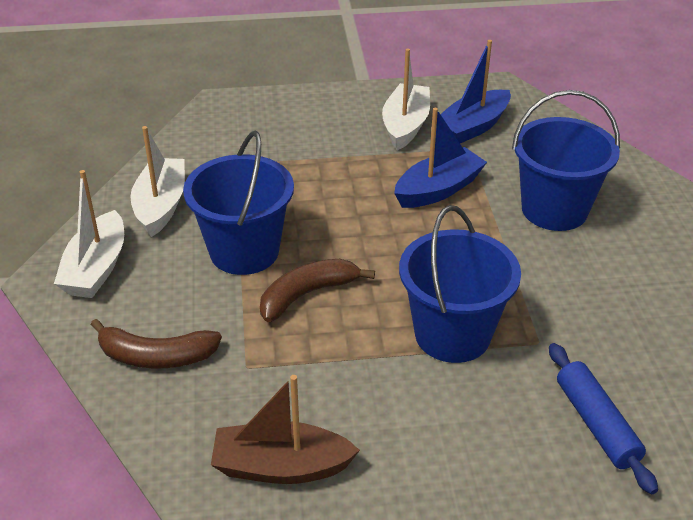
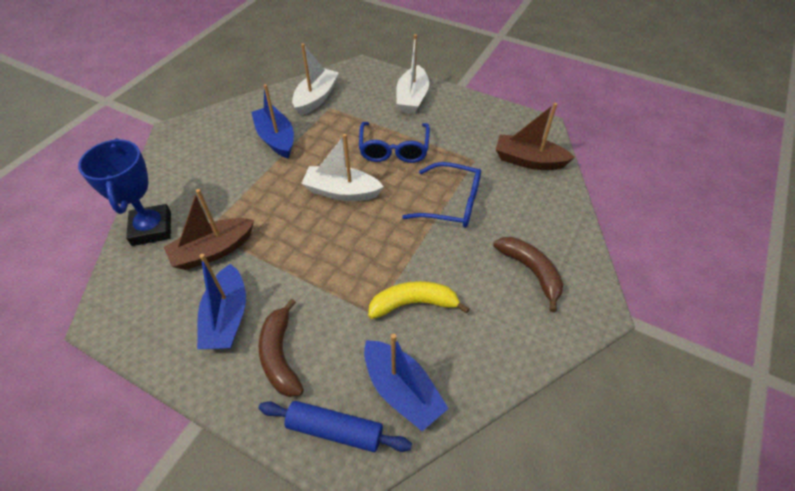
blue boat: 2 -> 3
blue bucket: 3 -> 0
blue glasses: 0 -> 2
blue trophy: 0 -> 1
brown boat: 1 -> 2
yellow banana: 0 -> 1

